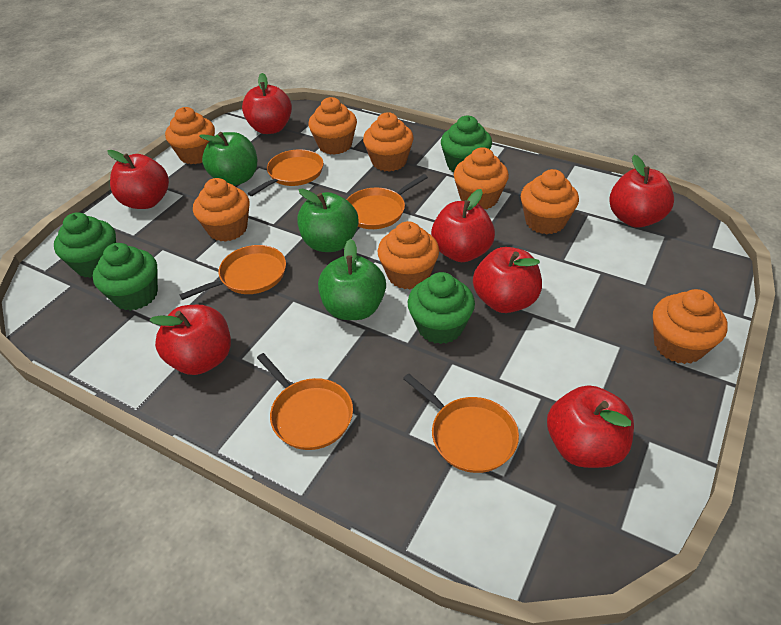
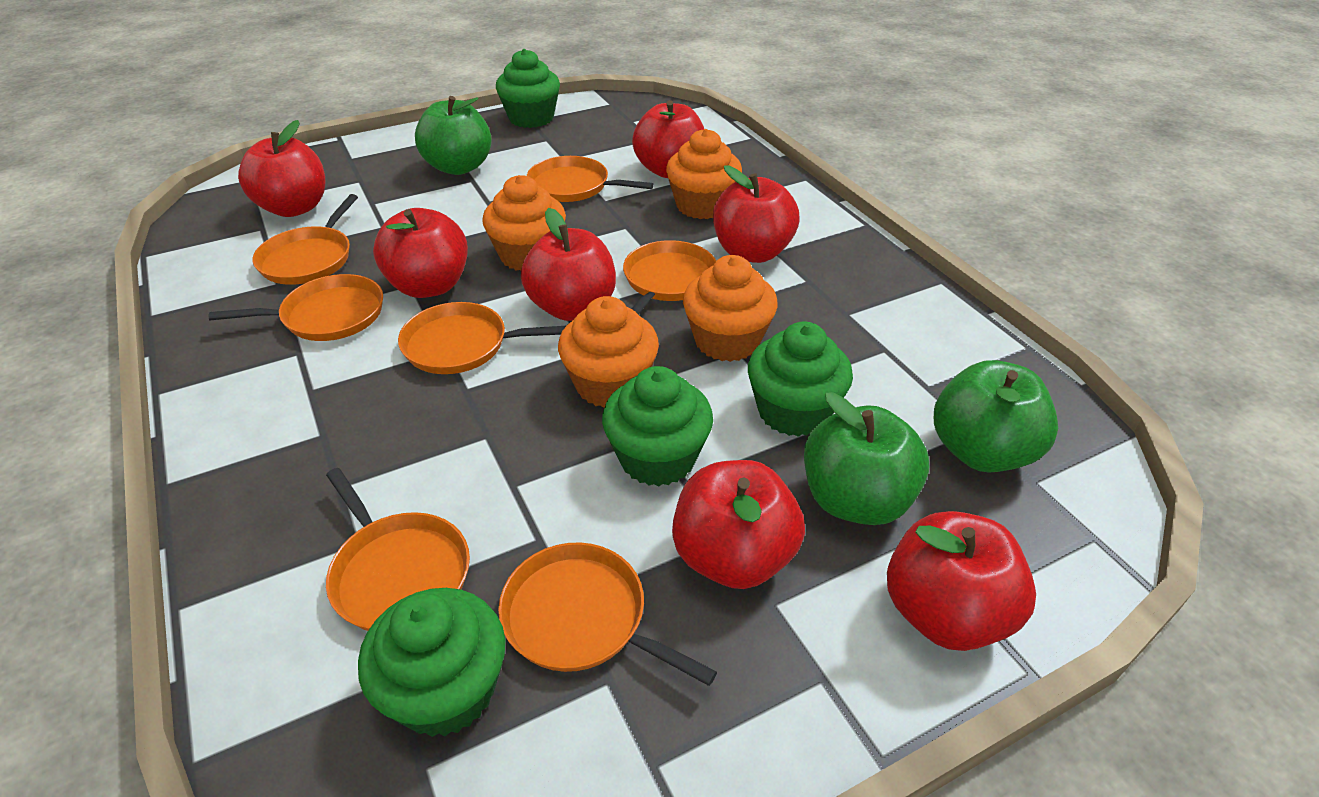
orange cupcake: 8 -> 4
orange pan: 5 -> 7

